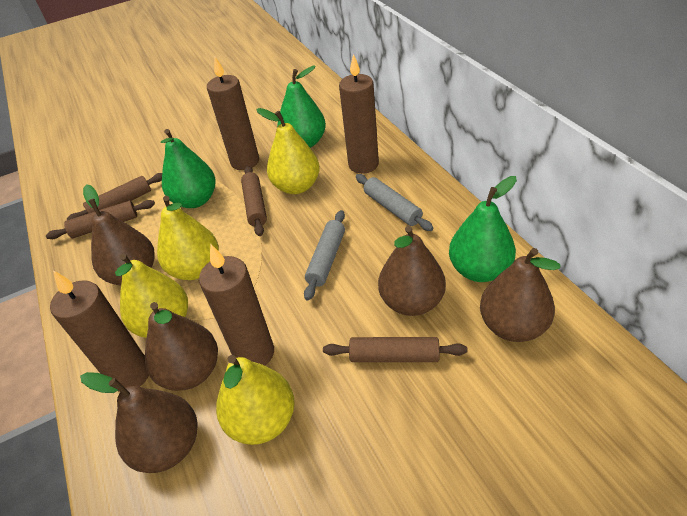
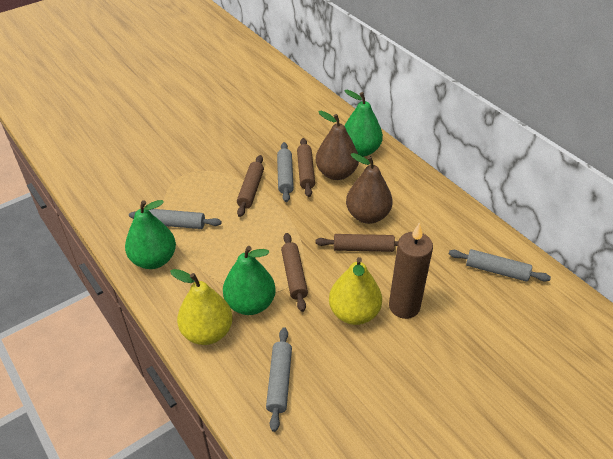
brown candle: 4 -> 1
brown pear: 5 -> 2
grey rolling pin: 2 -> 4
yellow pear: 4 -> 2

